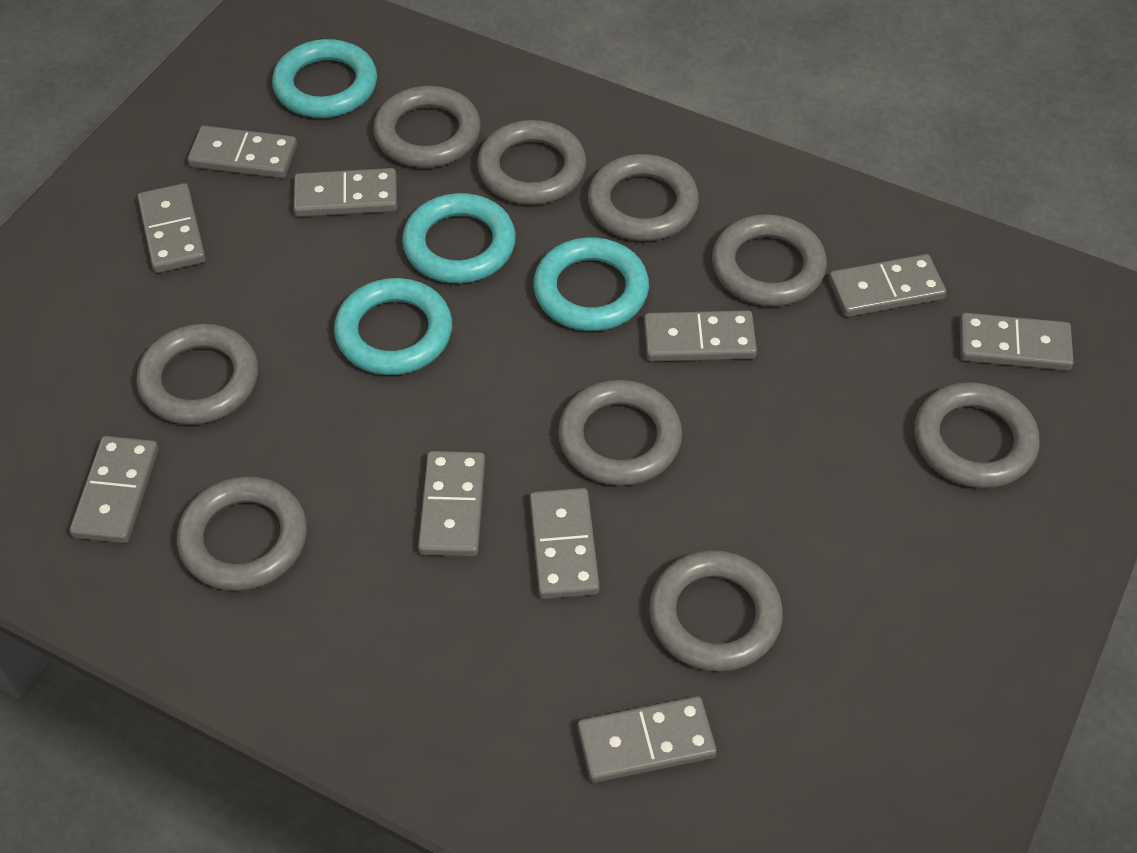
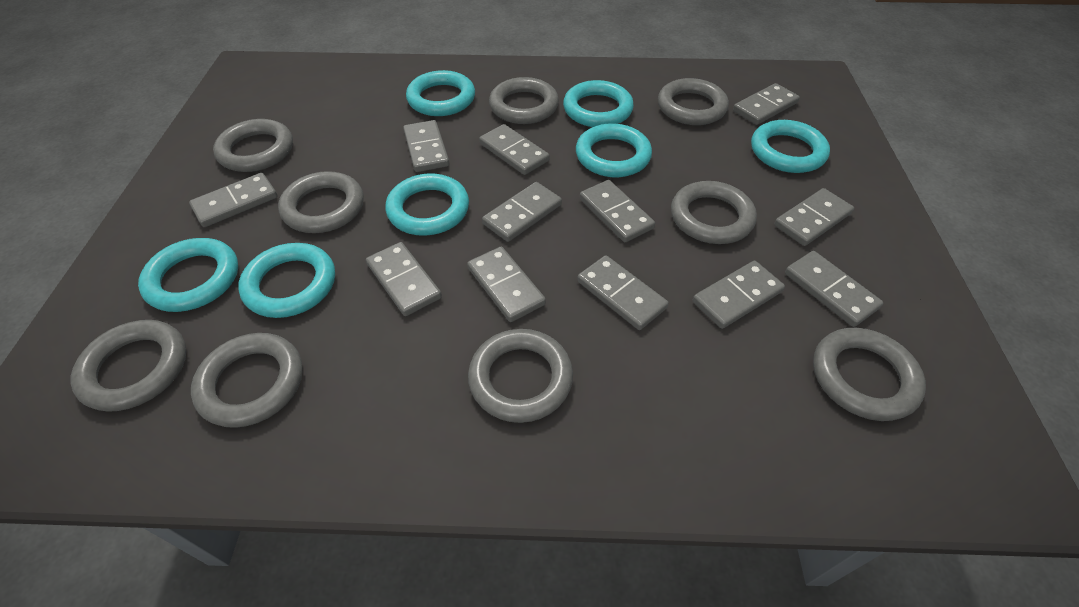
grey domino: 10 -> 12
turquoise ring: 4 -> 7

